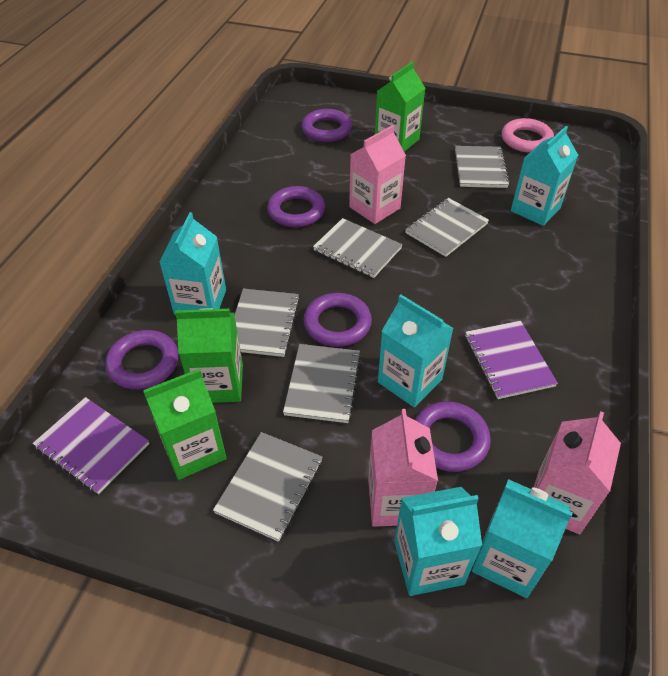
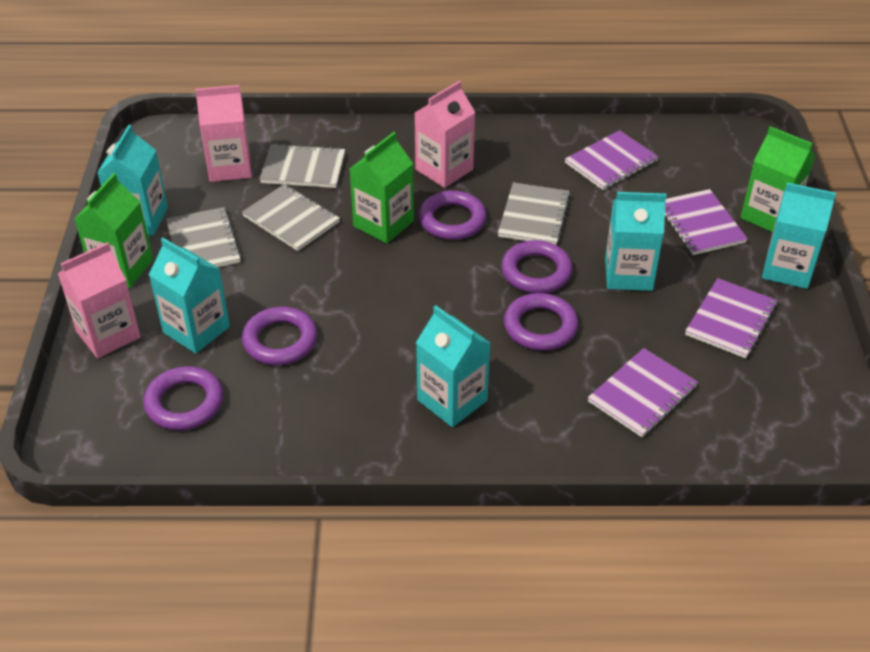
grey notebook: 6 -> 4
pink ring: 1 -> 0
purple notebook: 2 -> 4

